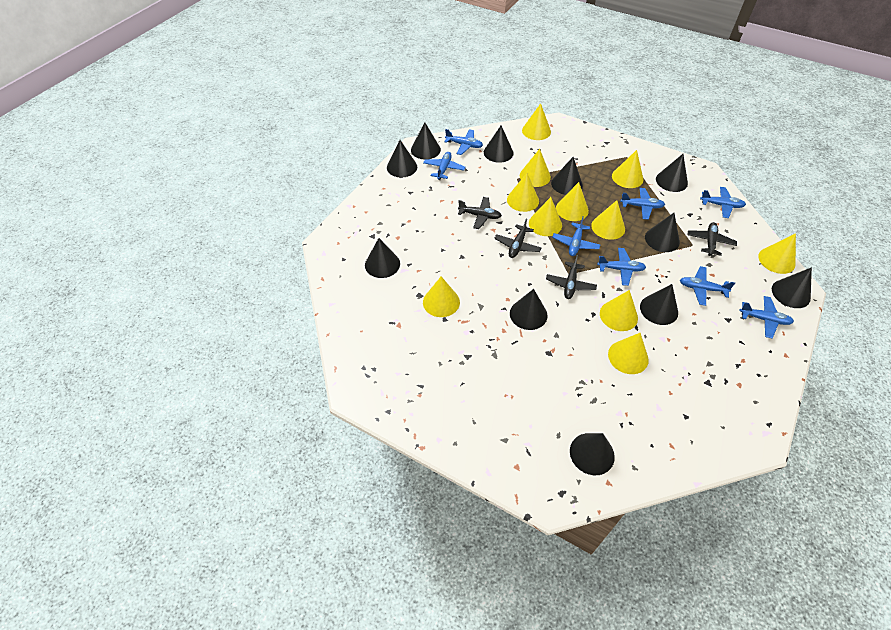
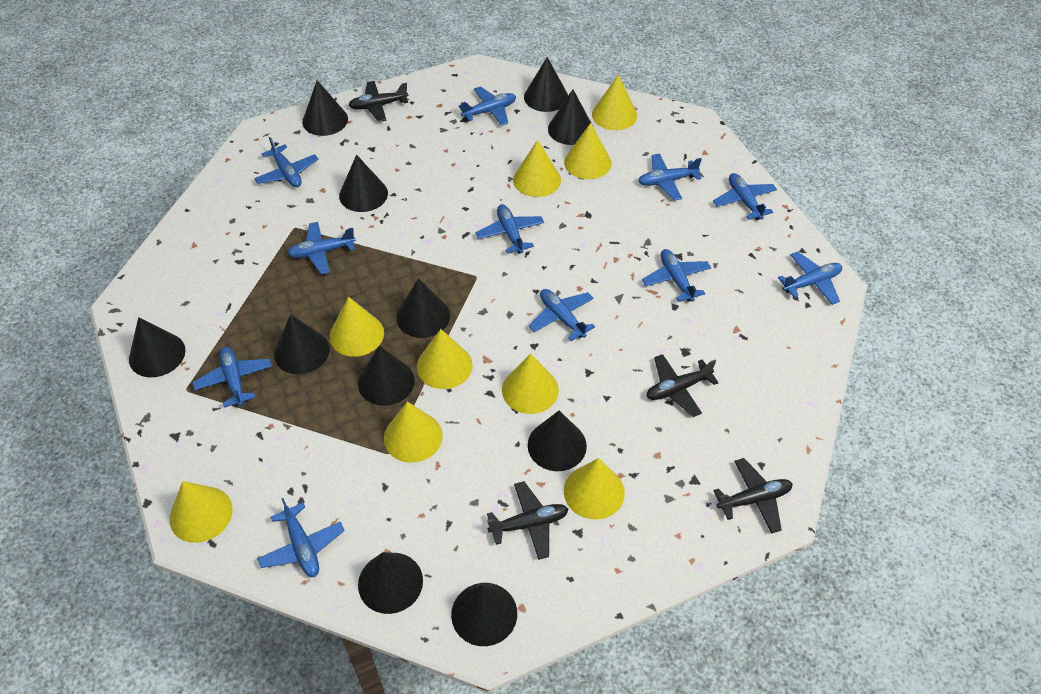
blue plane: 8 -> 11
yellow cone: 11 -> 9

